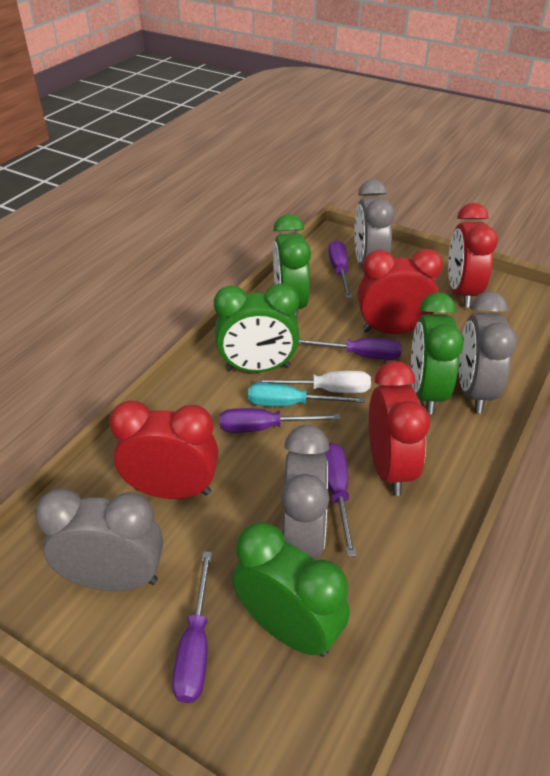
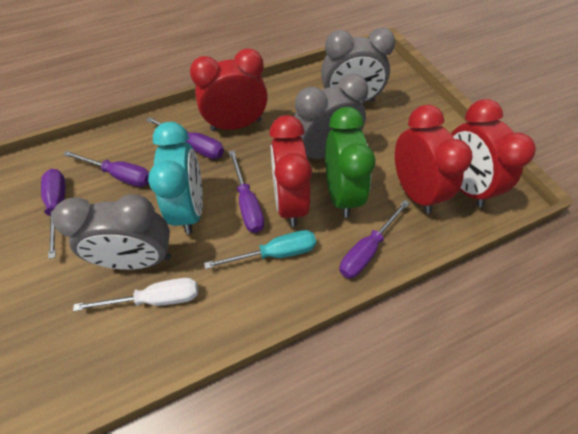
green clock: 4 -> 1
grey clock: 4 -> 3
turquoise clock: 0 -> 1

